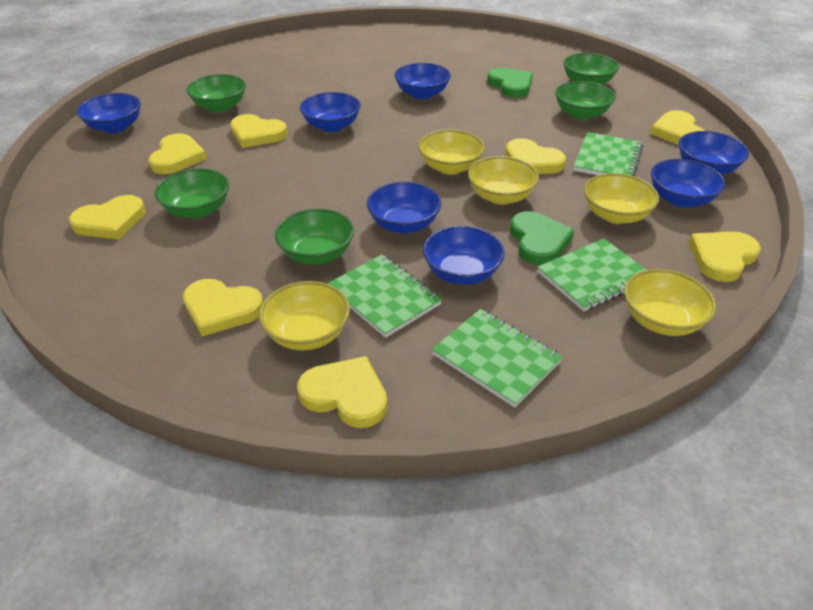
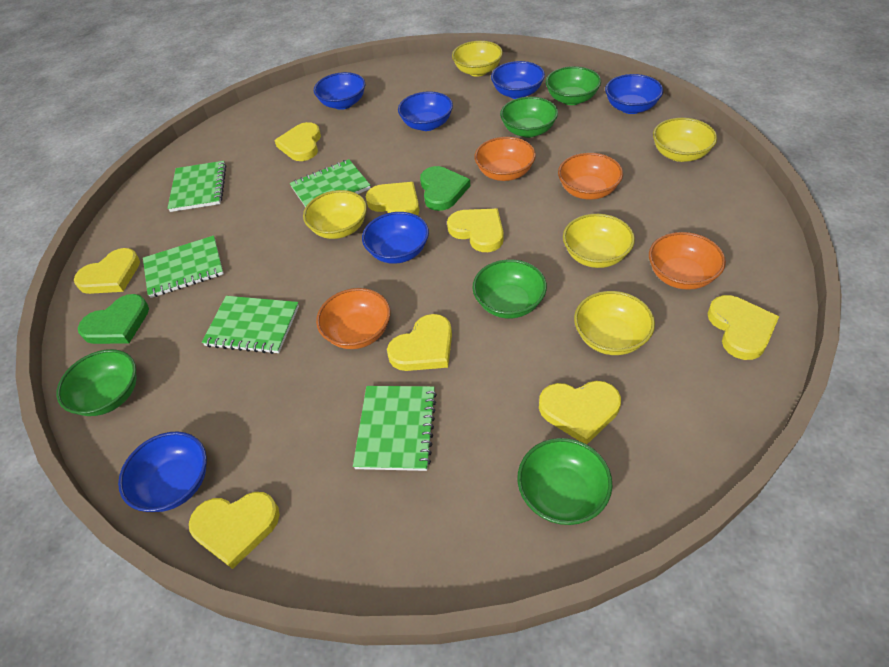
blue bowl: 7 -> 6
green notebook: 4 -> 5
orange bowl: 0 -> 4

